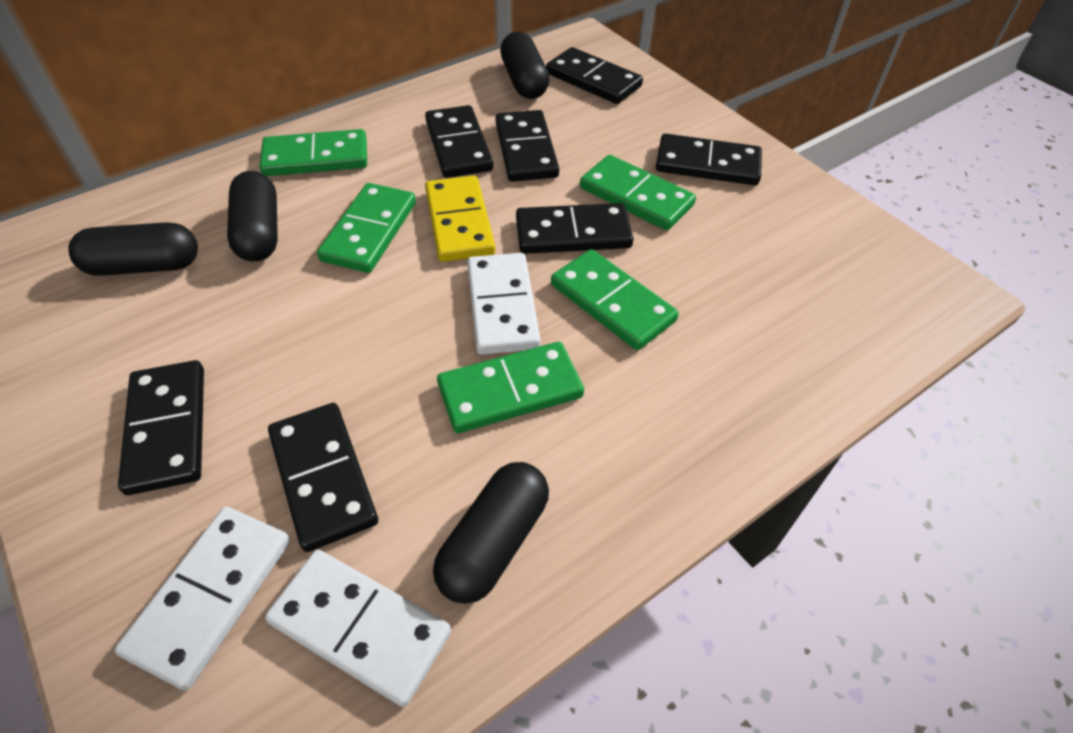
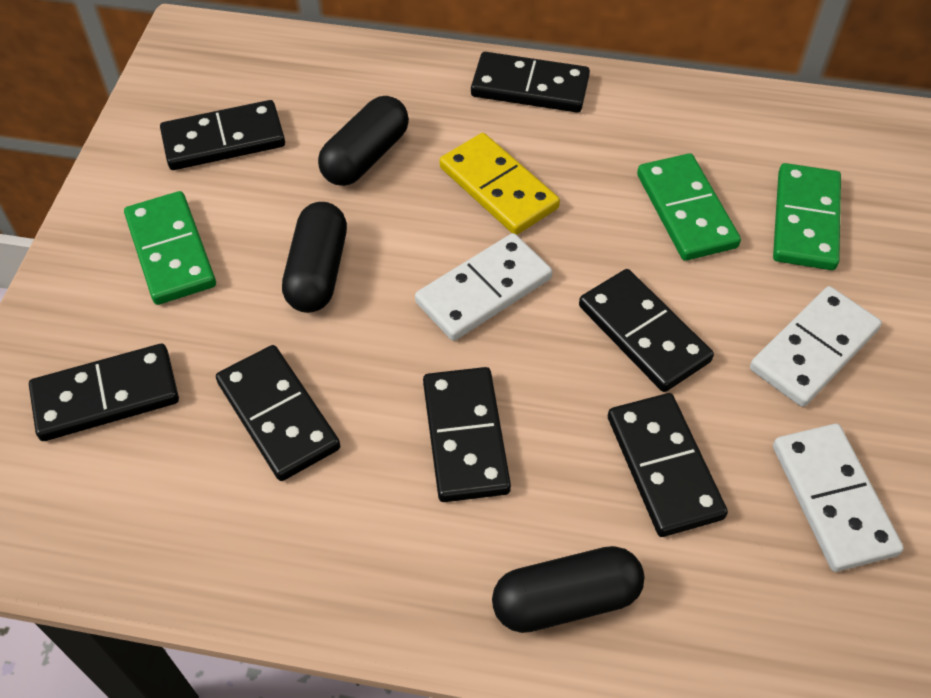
black capsule: 4 -> 3
green domino: 5 -> 3

